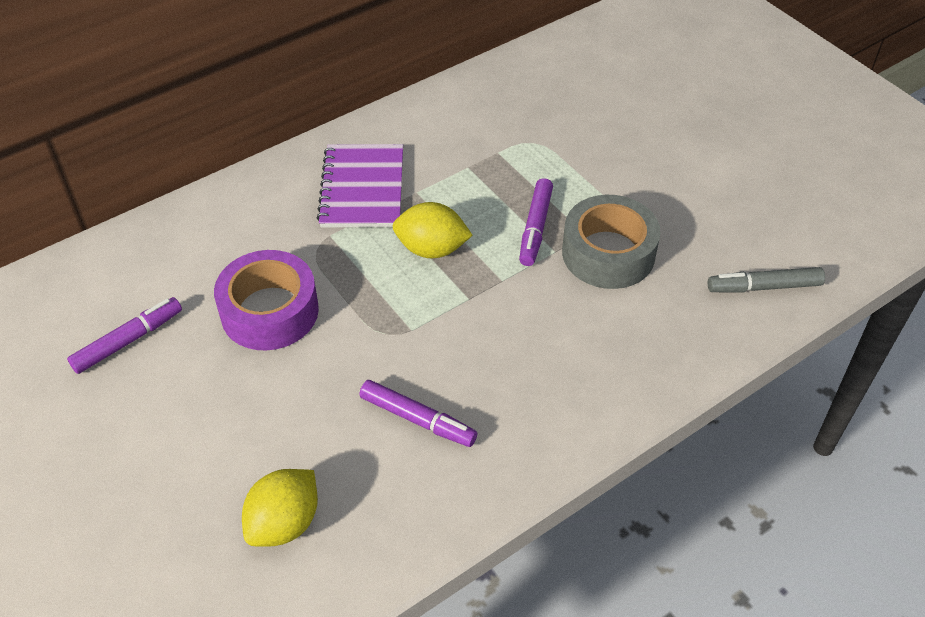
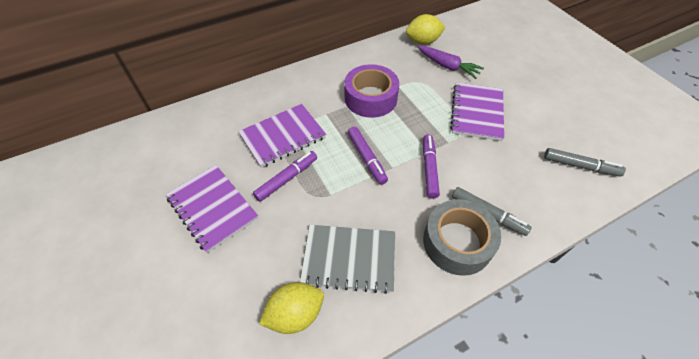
grey marker: 1 -> 2
grey notebook: 0 -> 1
purple carrot: 0 -> 1
purple notebook: 1 -> 3

